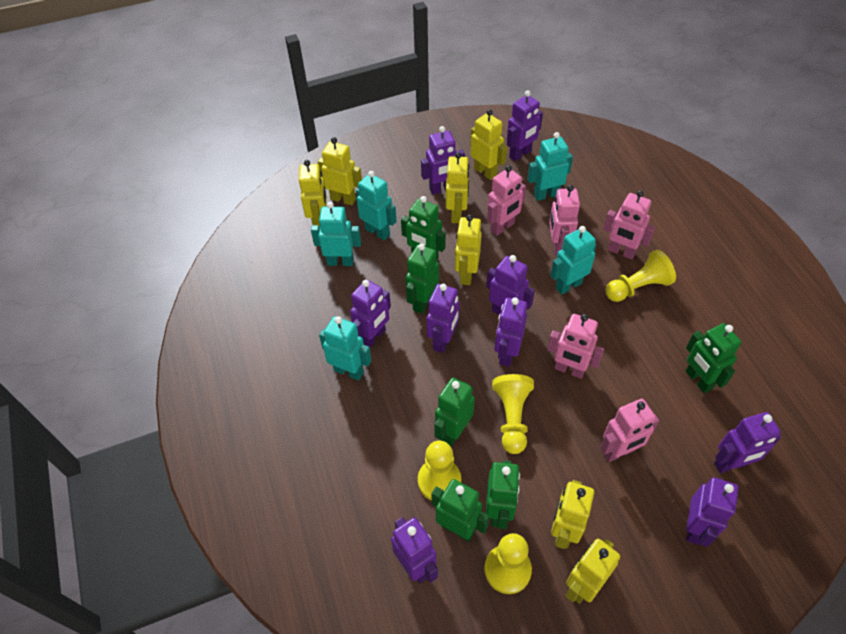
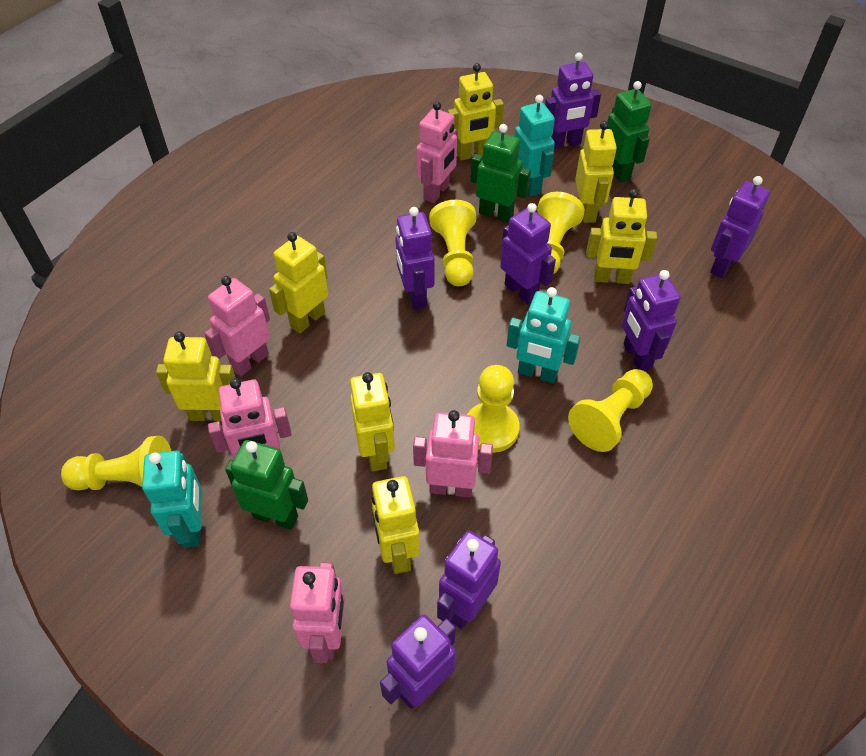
green robot: 6 -> 3
purple robot: 9 -> 7
turquoise robot: 5 -> 3
yellow pawn: 4 -> 5

